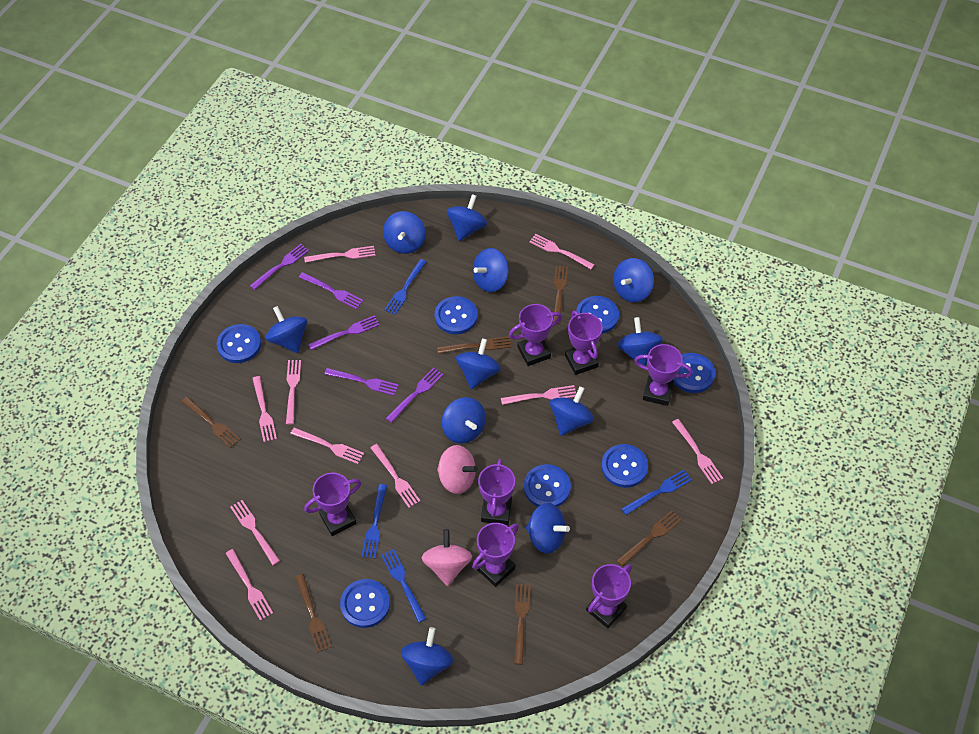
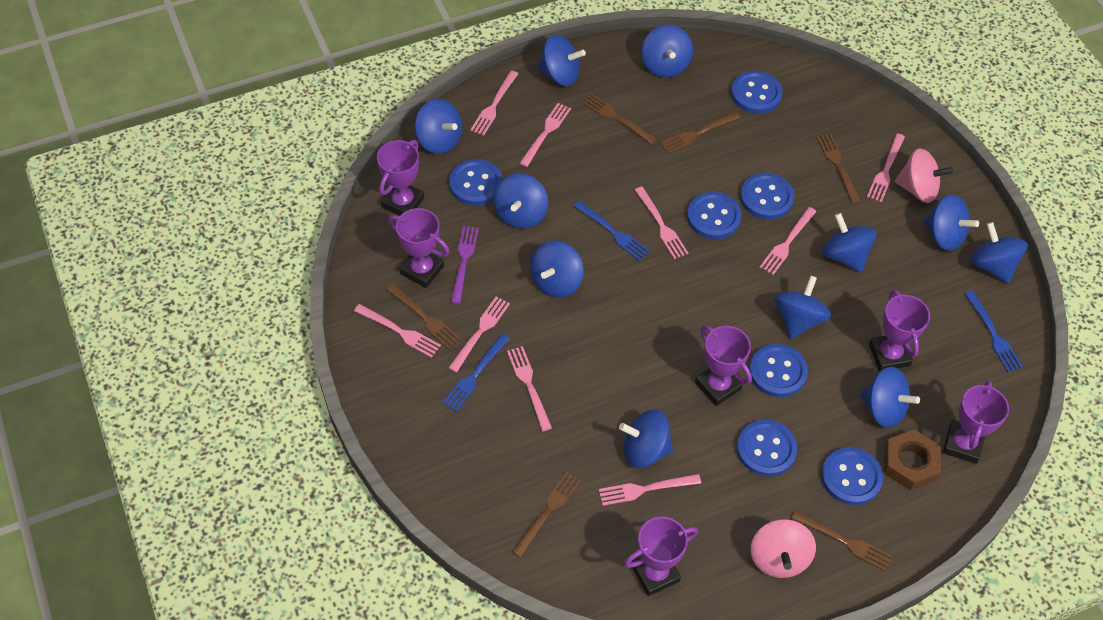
blue fork: 4 -> 3
brown nut: 0 -> 1
pink fork: 10 -> 9
purple fork: 5 -> 1
purple trophy: 7 -> 6

